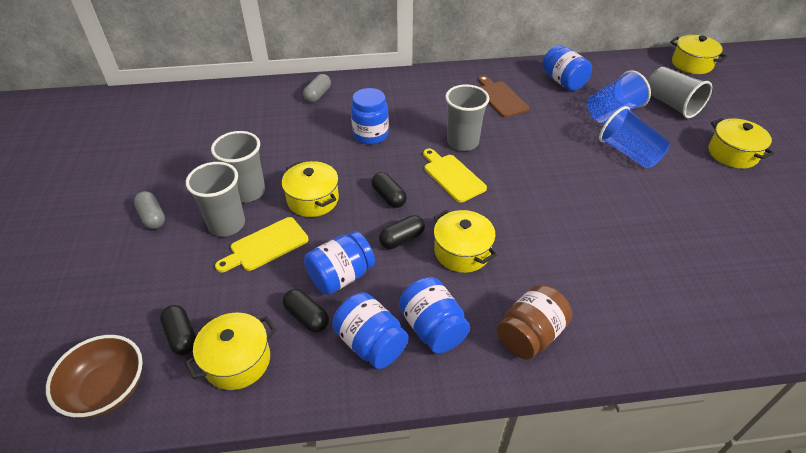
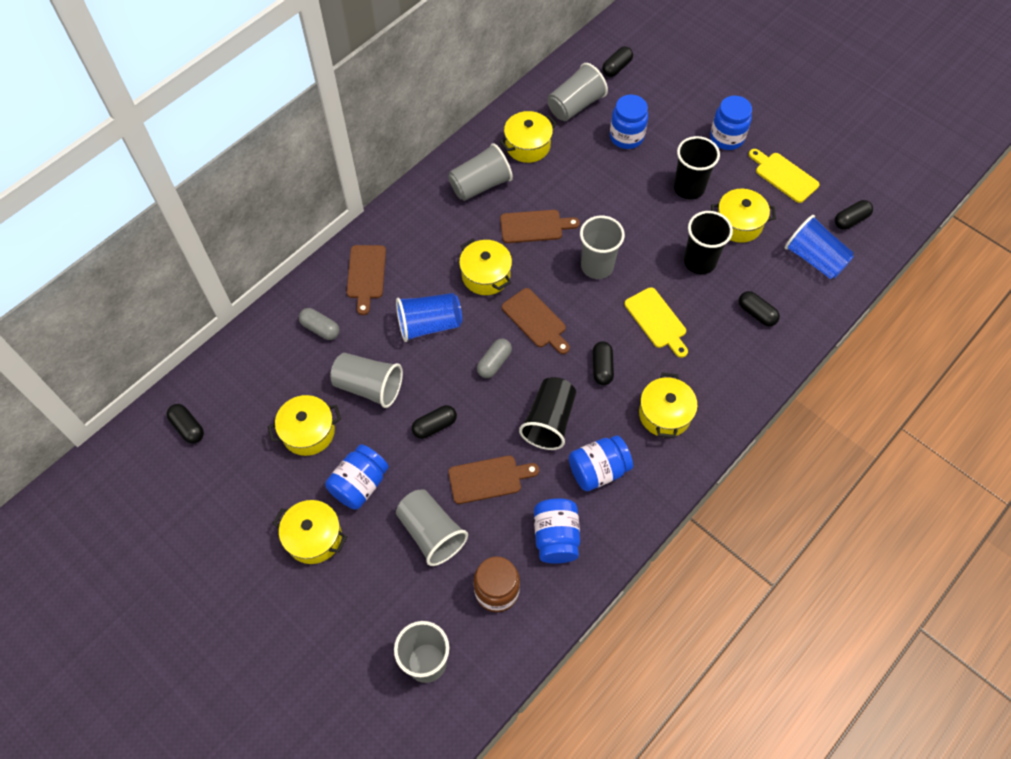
black capsule: 4 -> 6
black cup: 0 -> 3
brown bowl: 1 -> 0
brown cutting board: 1 -> 4
grey cup: 4 -> 6
yellow pot: 5 -> 6

